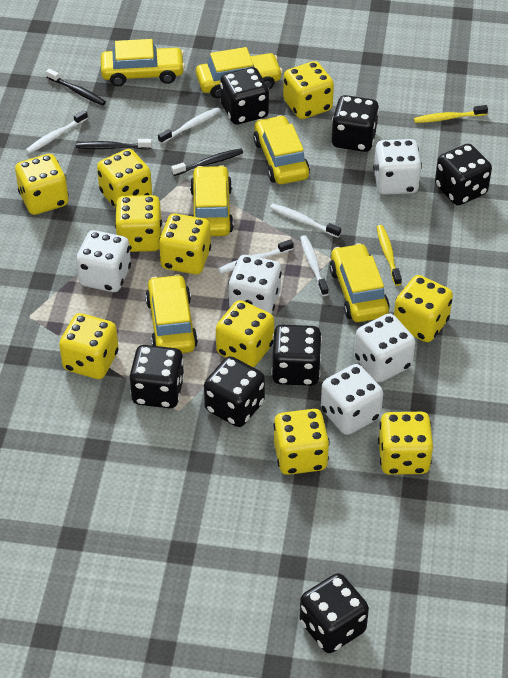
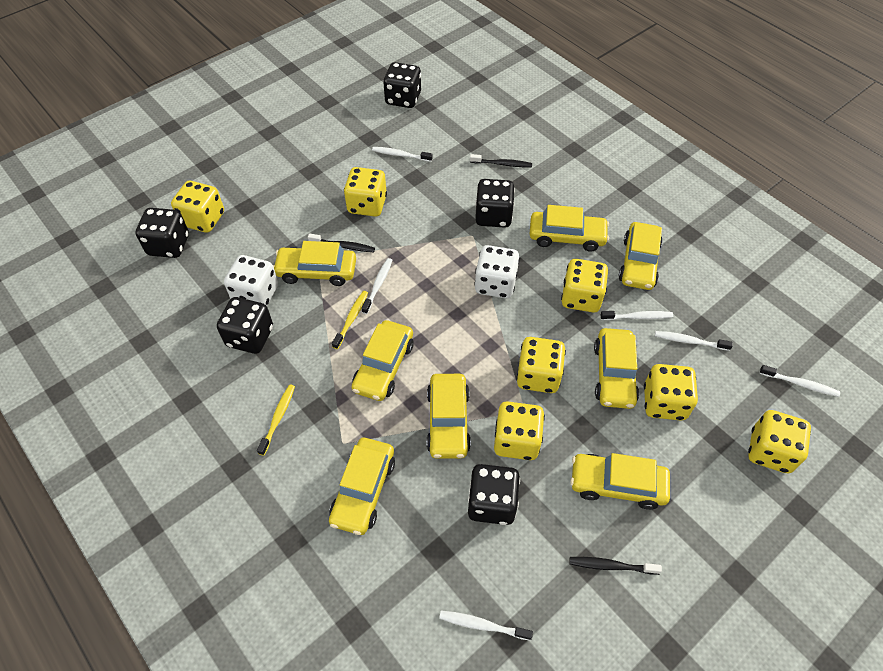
black dice: 7 -> 5
white dice: 5 -> 2
white toothbrush: 5 -> 6
yellow car: 6 -> 8
yellow dice: 10 -> 7

